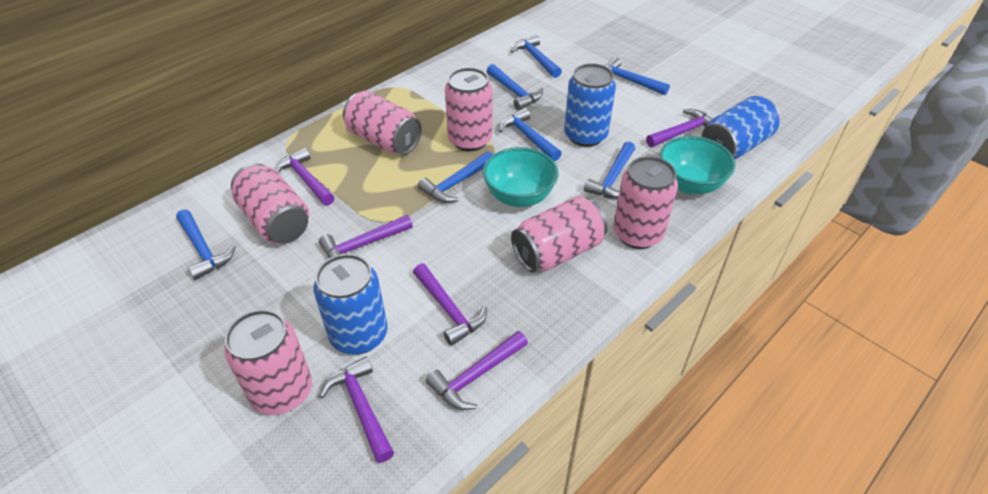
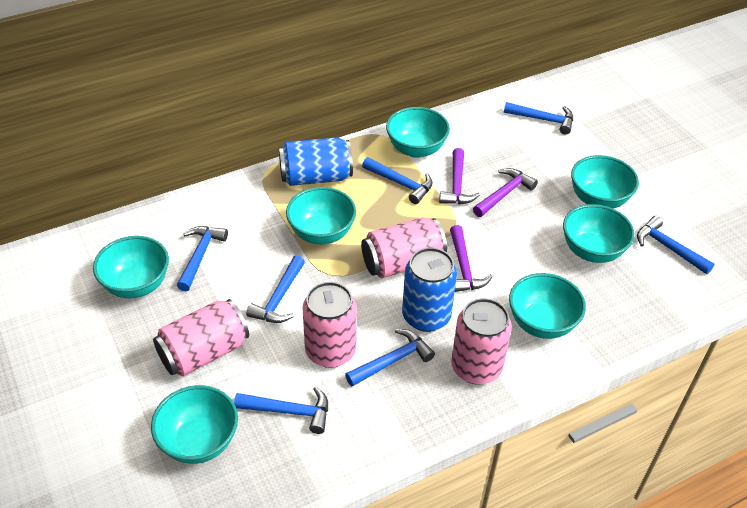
blue can: 3 -> 2
pink can: 6 -> 4
purple hammer: 6 -> 3
turquoise bowl: 2 -> 7

